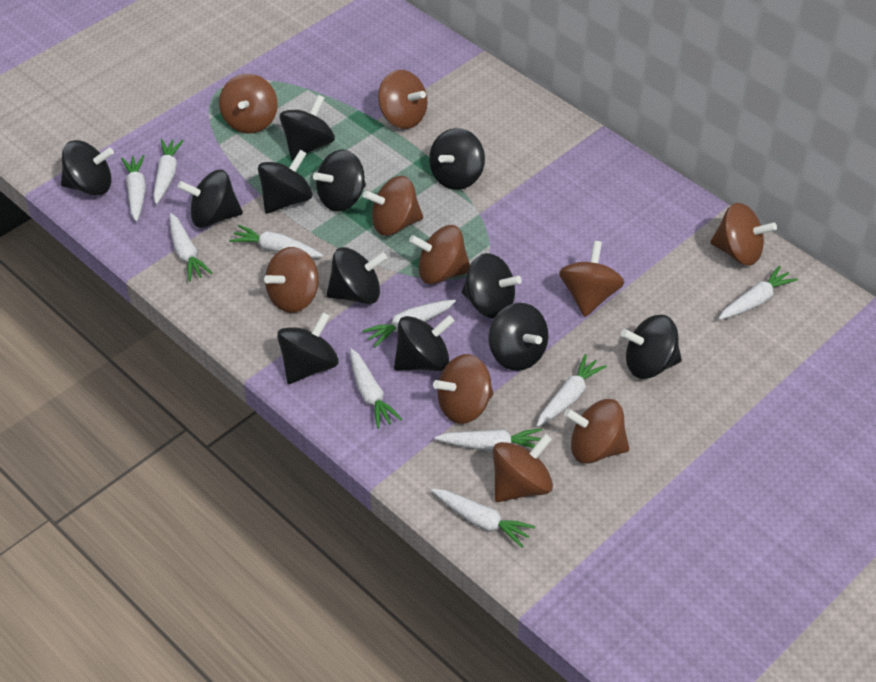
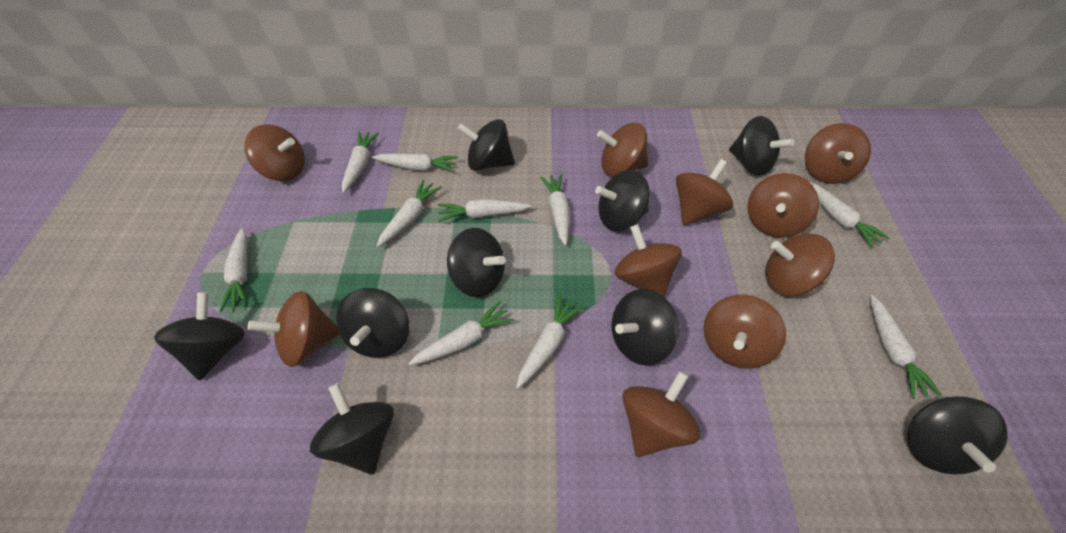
black spinning top: 12 -> 9

